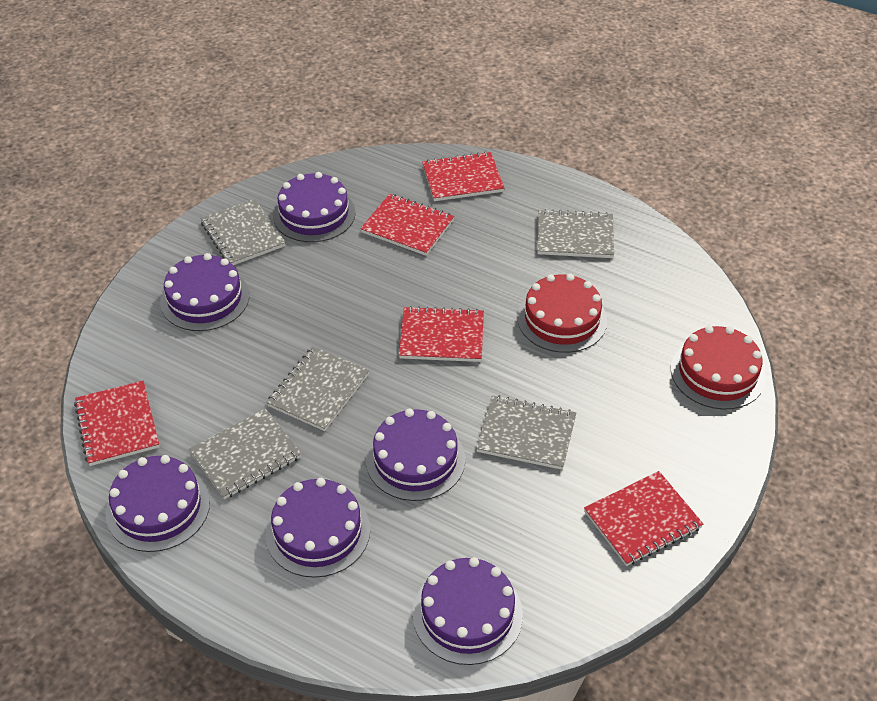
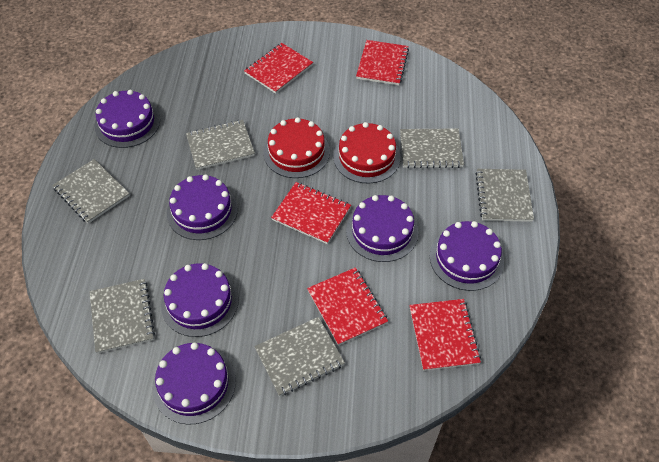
grey notebook: 5 -> 6

